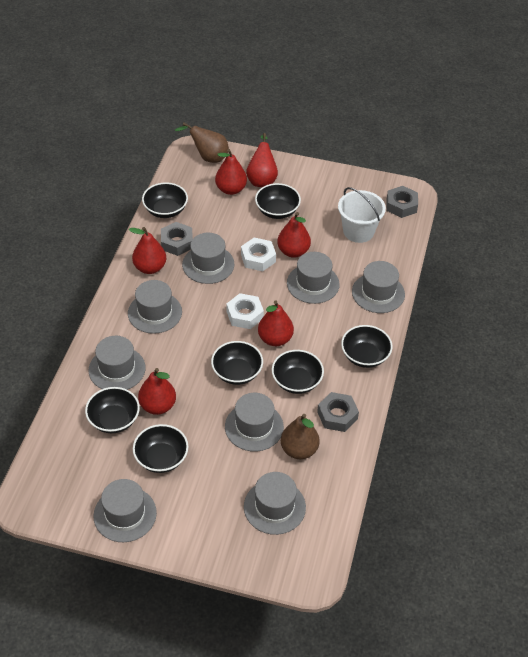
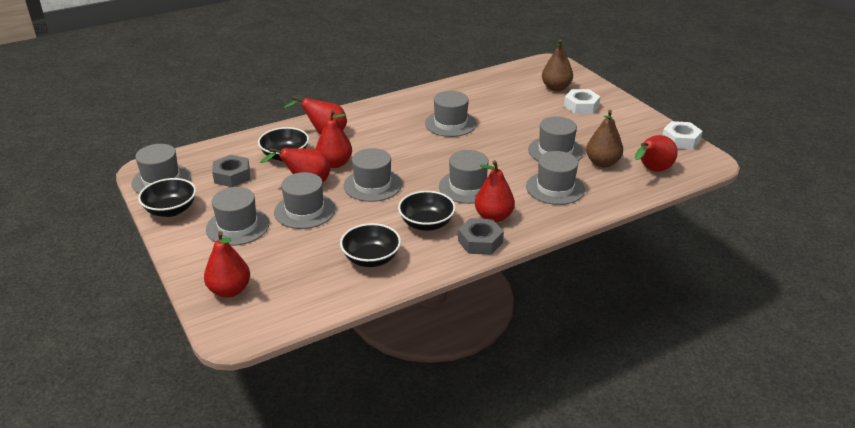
black bowl: 7 -> 4
grey nut: 3 -> 2
white bucket: 1 -> 0

